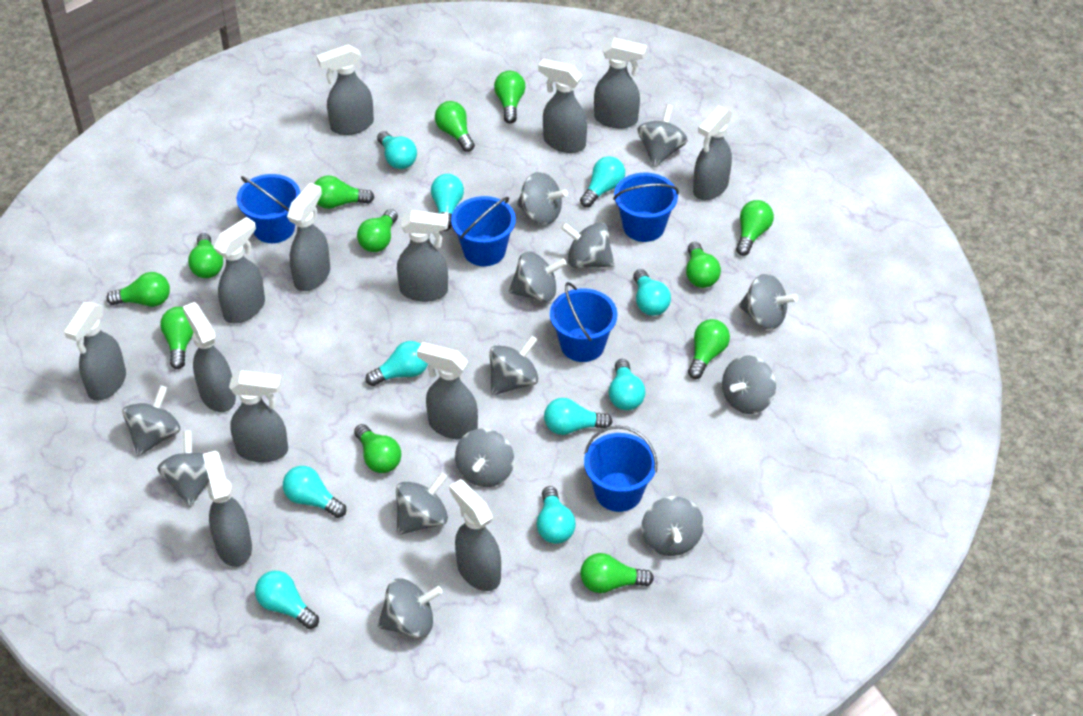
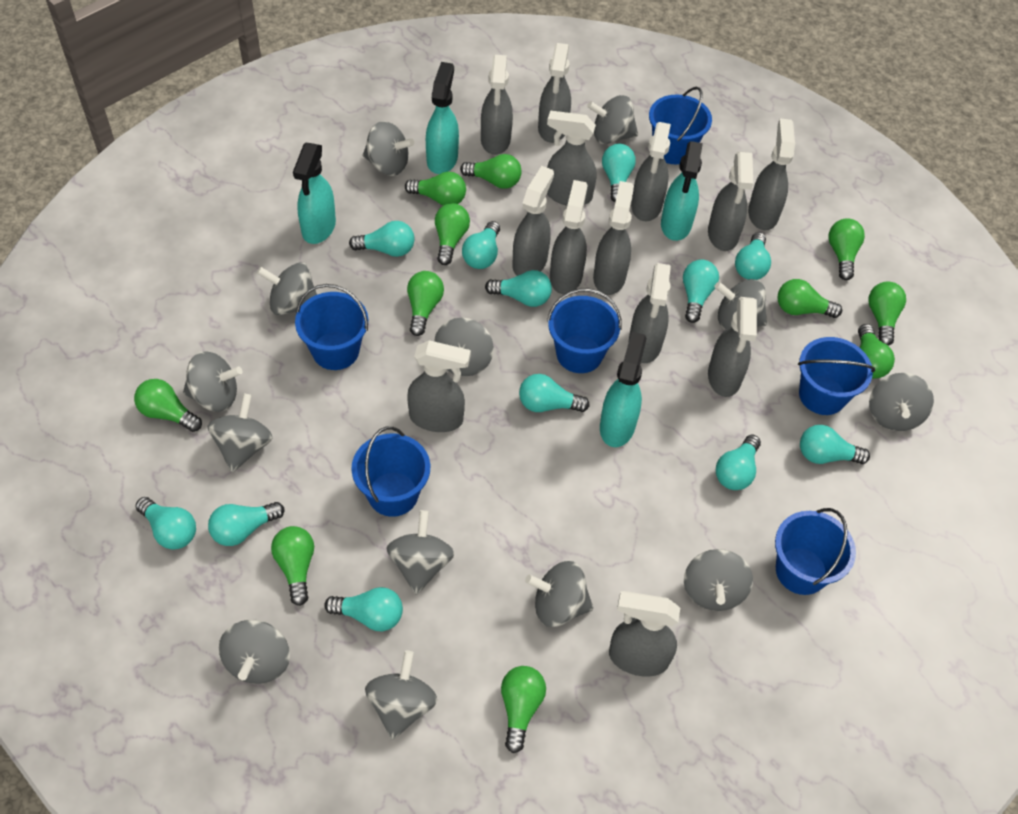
blue bucket: 5 -> 6
green light bulb: 12 -> 11
turquoise light bulb: 10 -> 12
turquoise spray bottle: 0 -> 4

